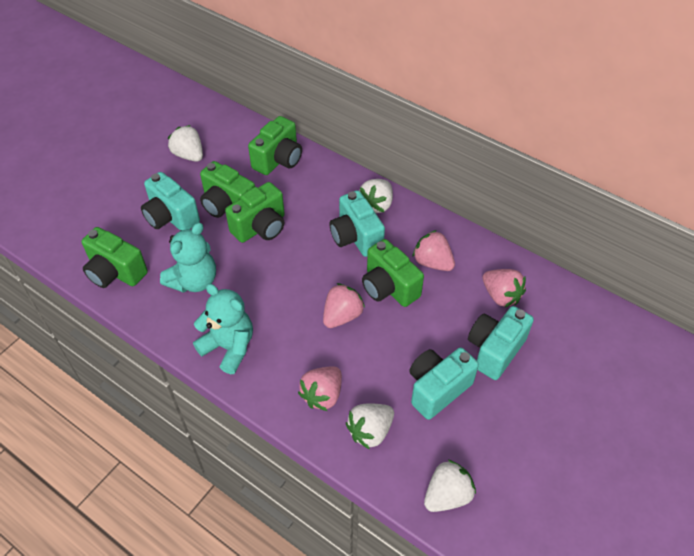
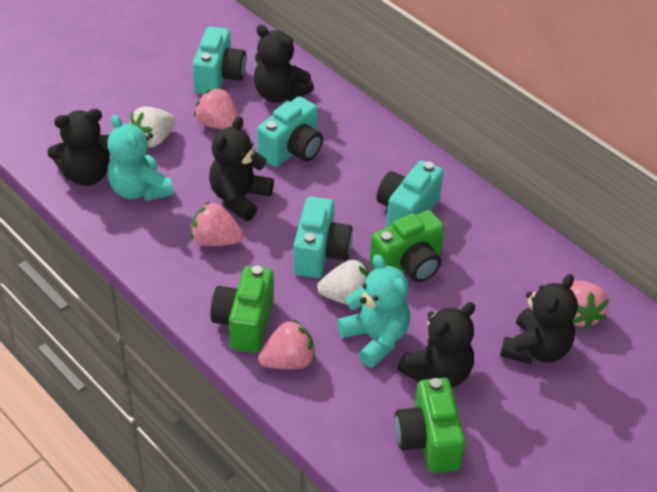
black teddy bear: 0 -> 5
green camera: 5 -> 3
white strawberry: 4 -> 2

